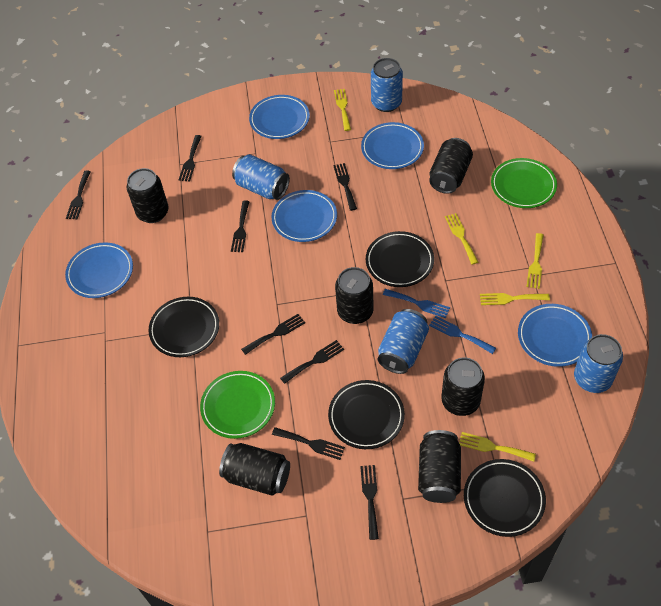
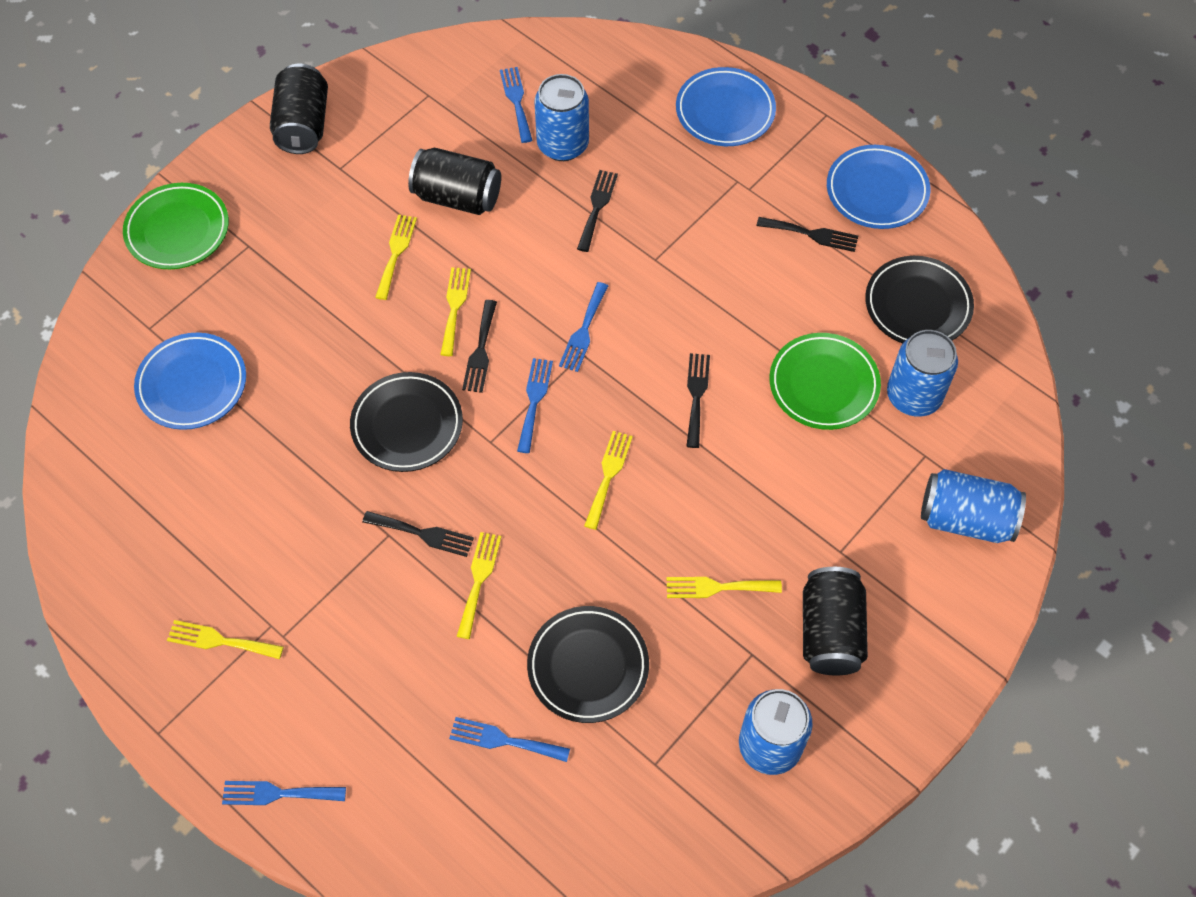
black can: 6 -> 3
black fork: 8 -> 5
black plate: 4 -> 3
blue fork: 2 -> 5
blue plate: 5 -> 3
yellow fork: 5 -> 6

